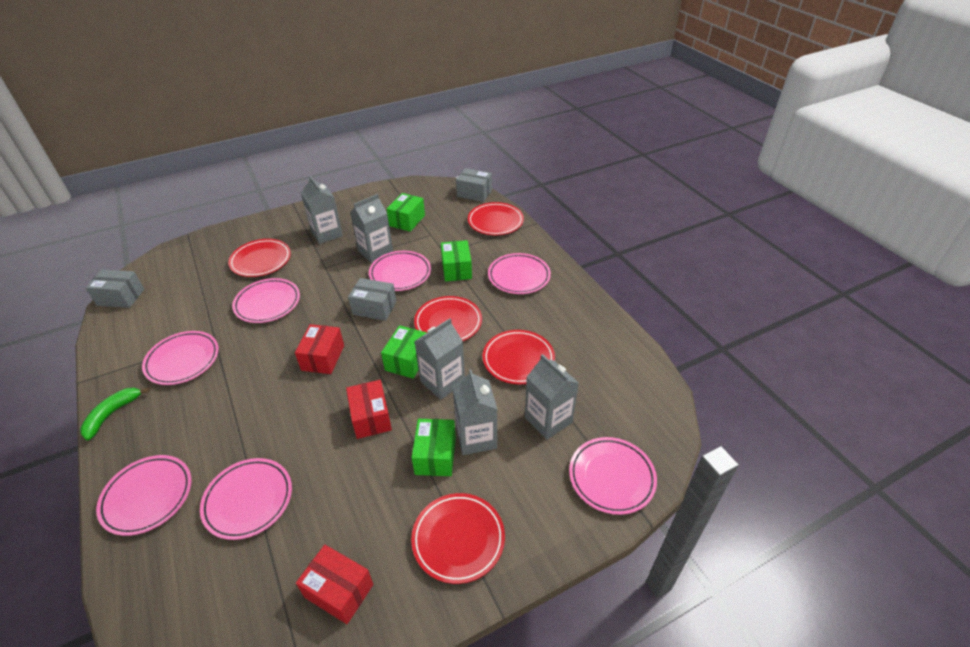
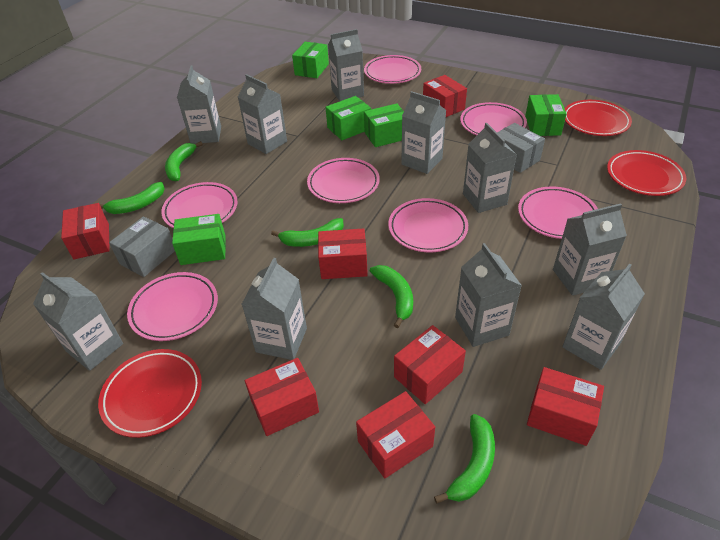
green banana: 1 -> 5
green box: 4 -> 5
grey box: 3 -> 2
grey carton: 5 -> 10
red box: 3 -> 7
red plate: 5 -> 3

